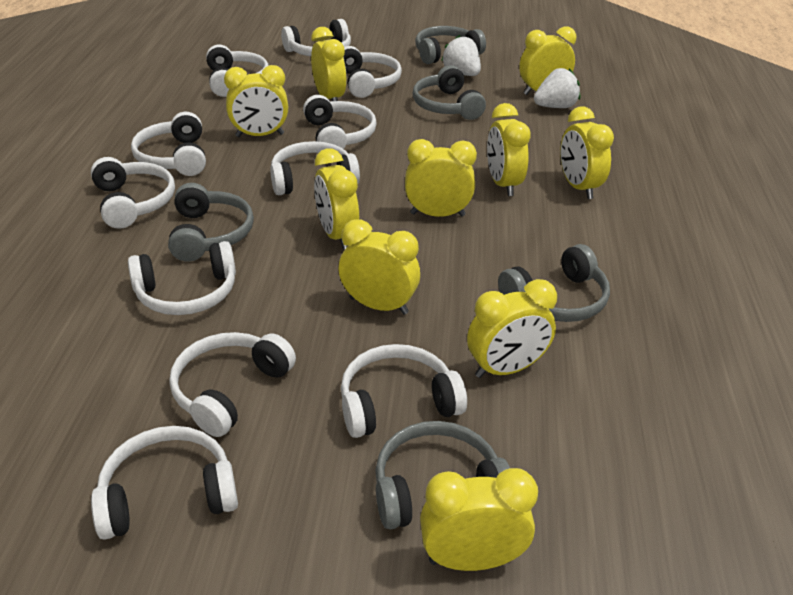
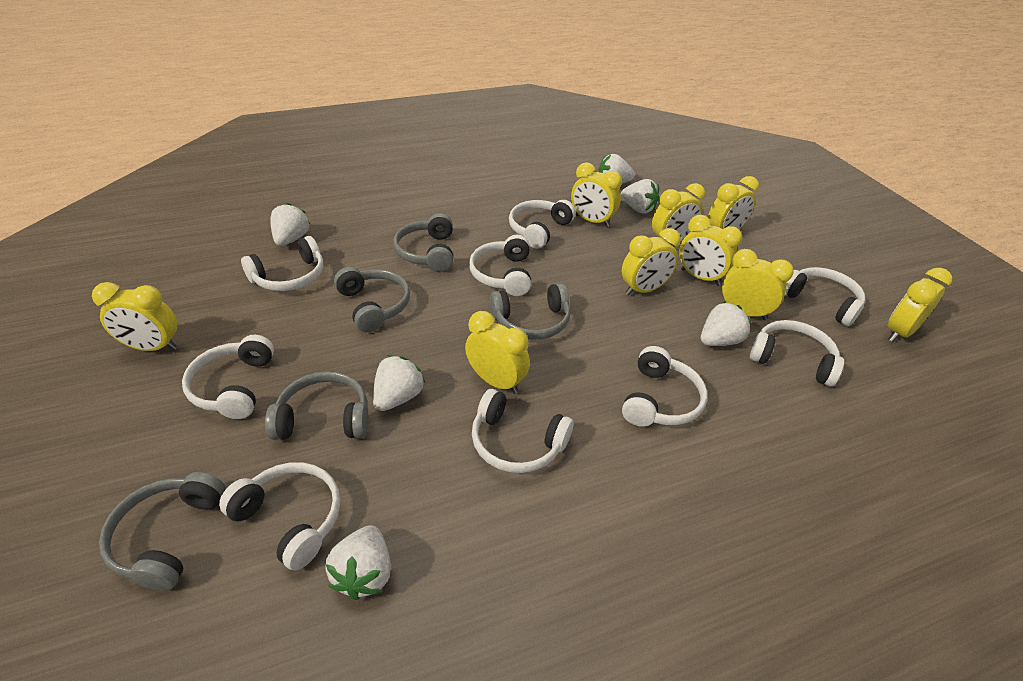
white headphones: 11 -> 9
white strawberry: 2 -> 6
yellow clock: 10 -> 9

